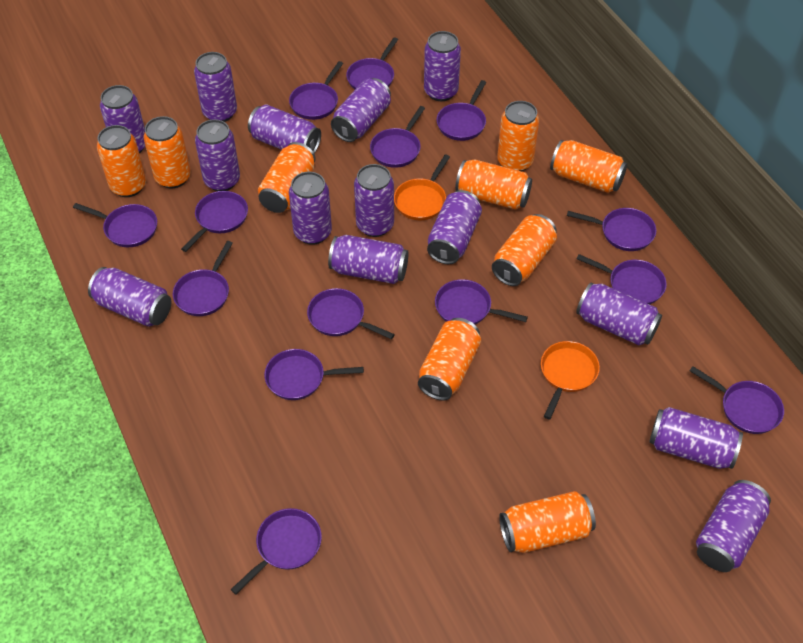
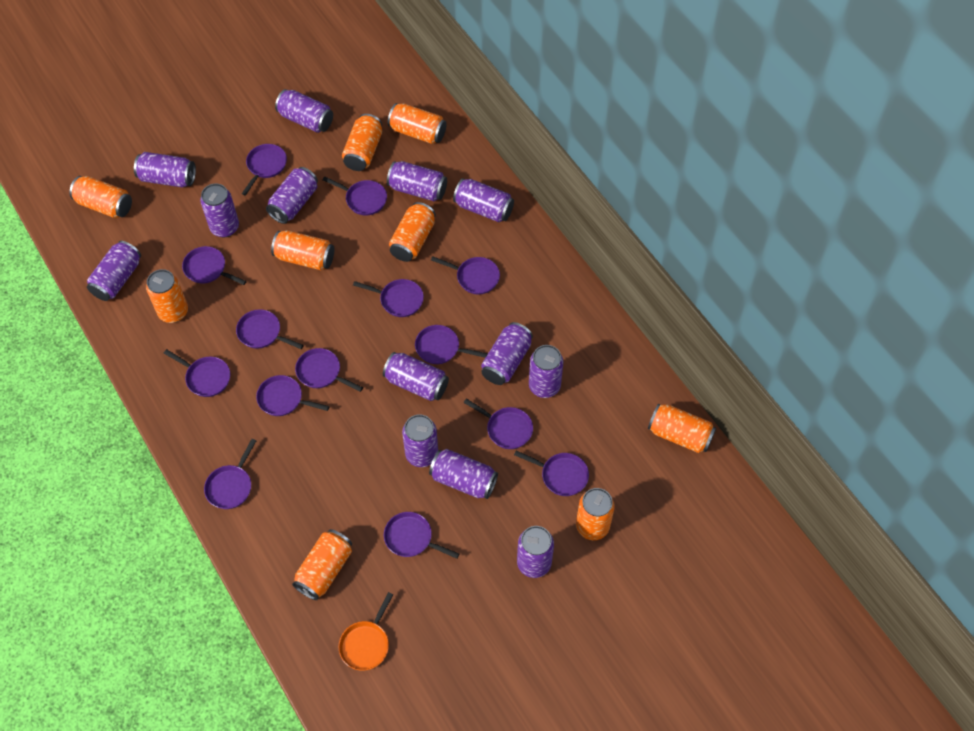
orange pan: 2 -> 1
purple can: 14 -> 13

